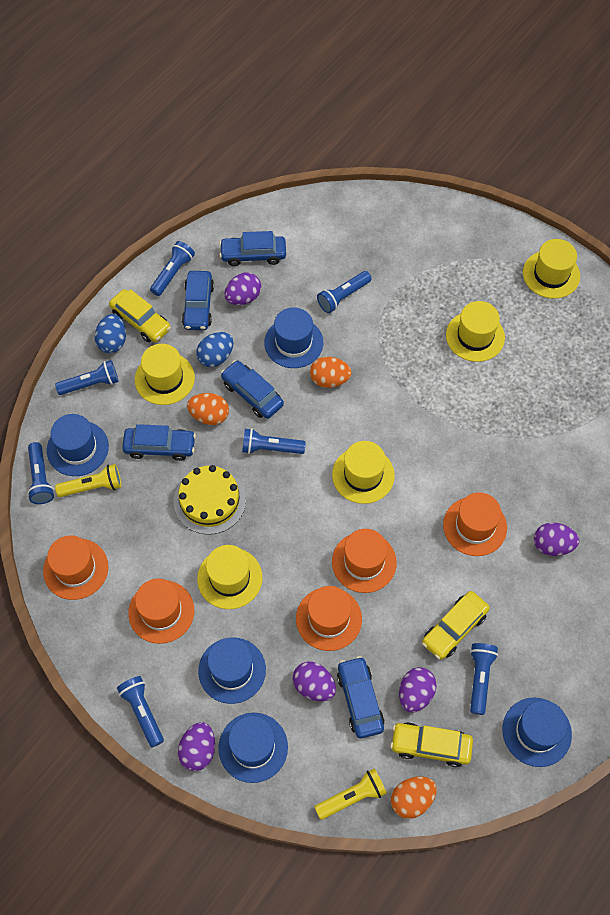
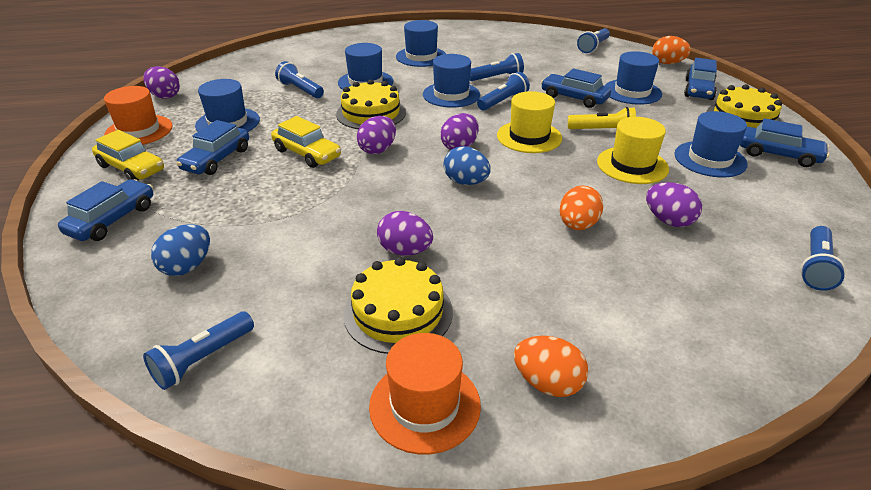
blue flashlight: 7 -> 6
blue hat: 5 -> 6
orange hat: 5 -> 2
yellow cake: 1 -> 3
yellow car: 3 -> 2
yellow flashlight: 2 -> 1
yellow hat: 5 -> 2

